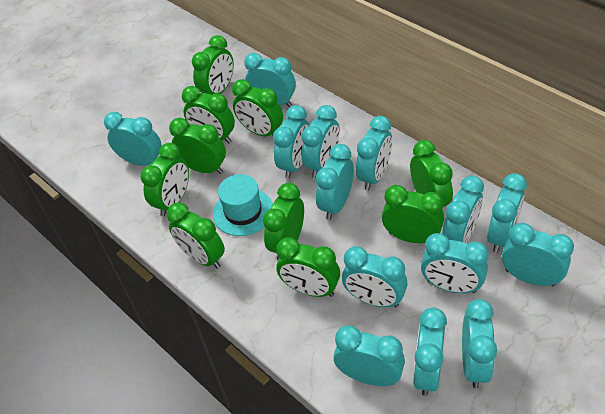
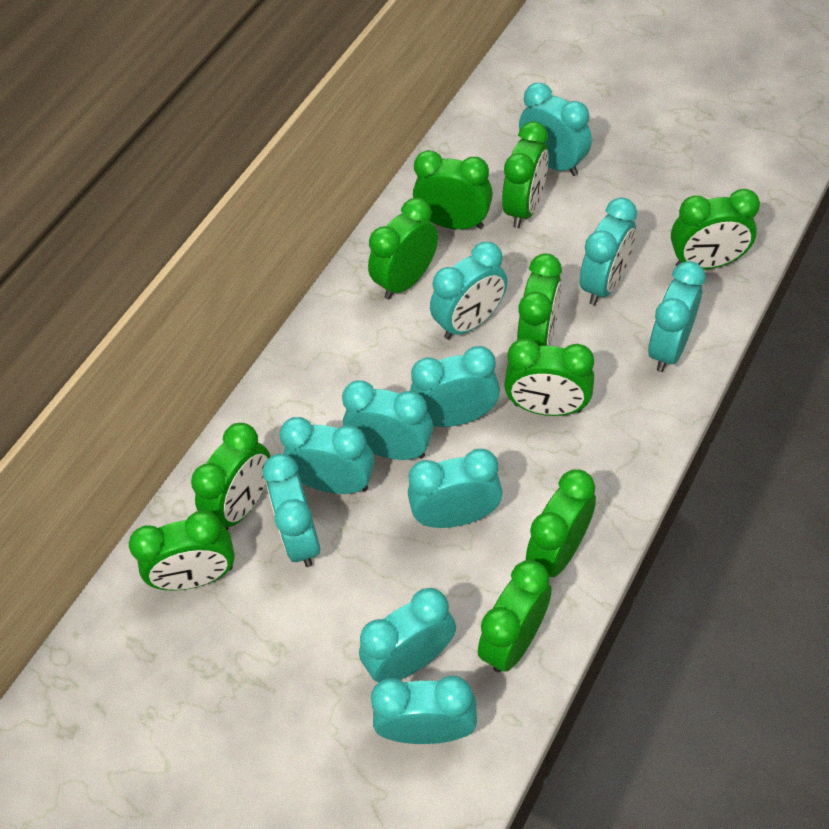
turquoise clock: 14 -> 11
turquoise hat: 1 -> 0

